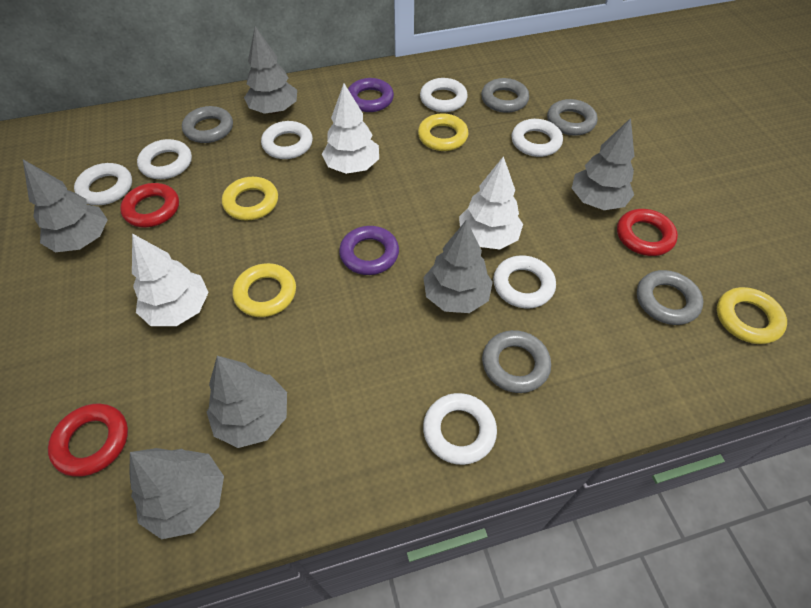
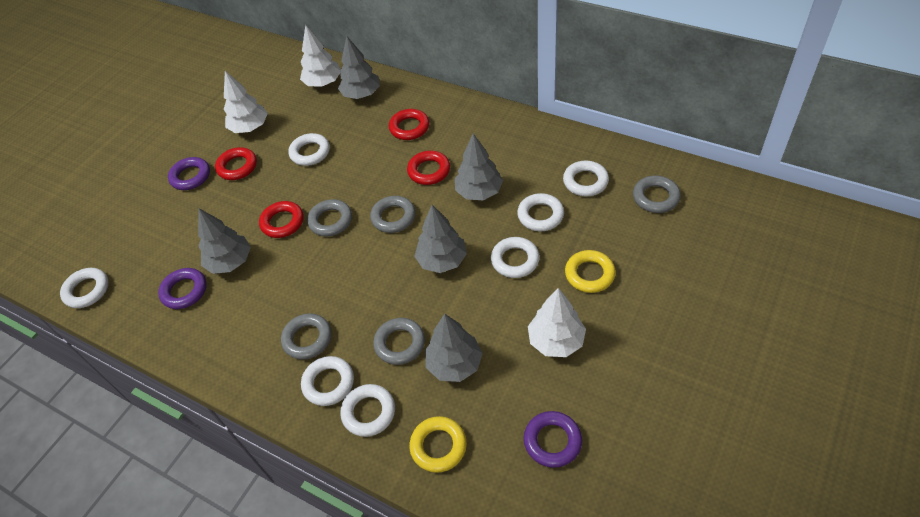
grey tree: 6 -> 5
purple ring: 2 -> 3
red ring: 3 -> 4
yellow ring: 4 -> 2

